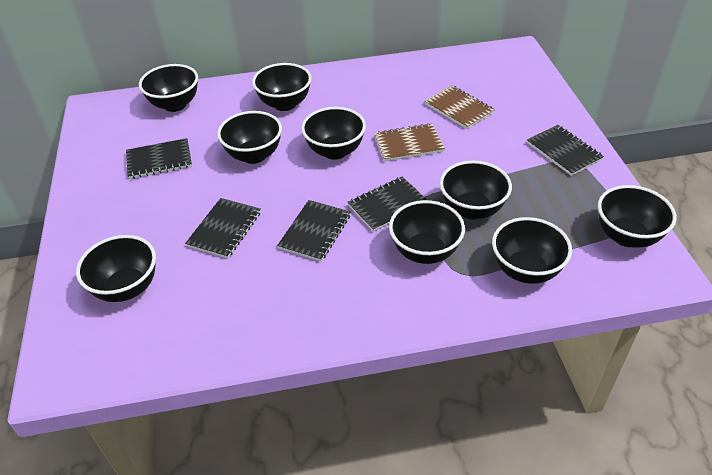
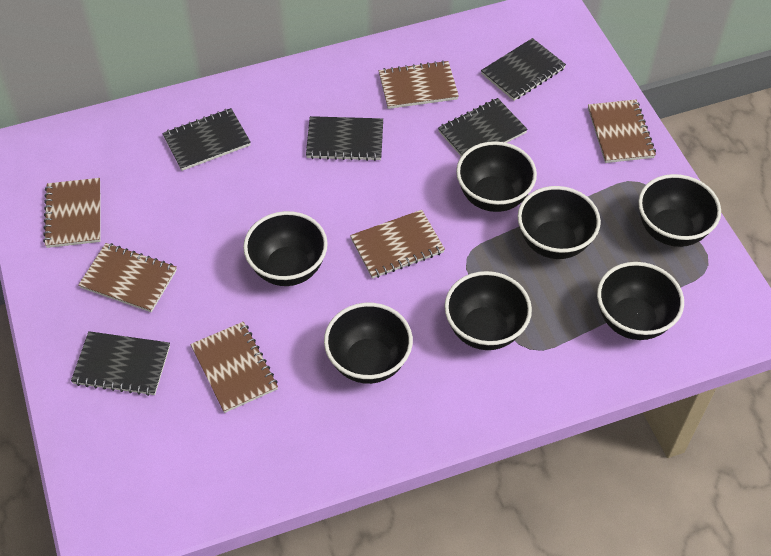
black bowl: 9 -> 7
brown notebook: 2 -> 6

